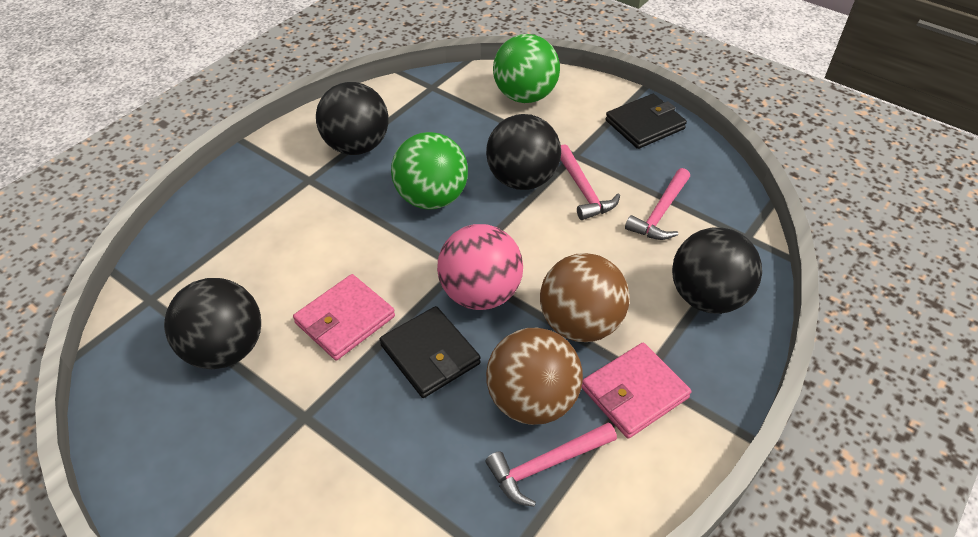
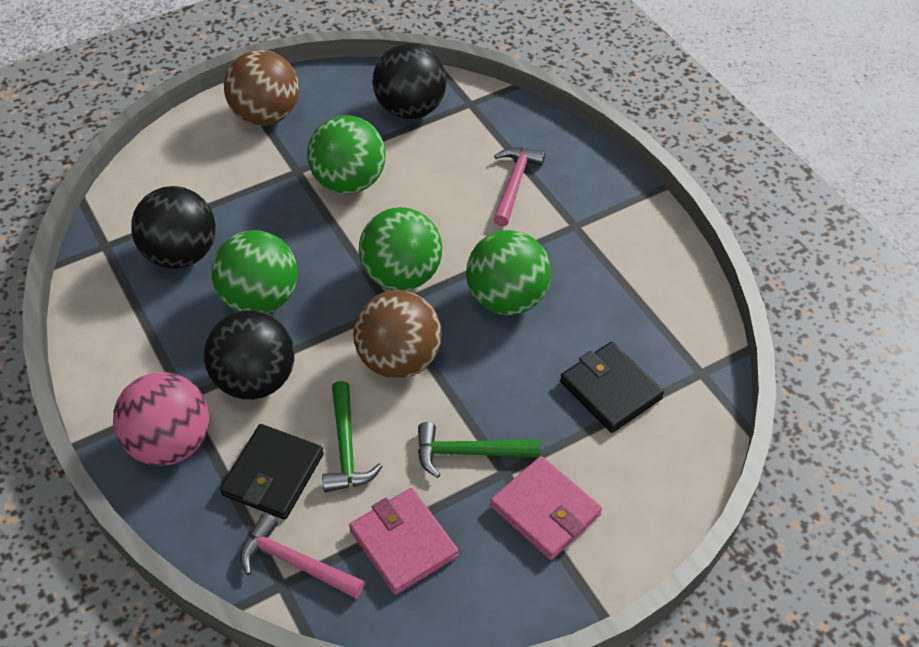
black ball: 4 -> 3
green ball: 2 -> 4
green hammer: 0 -> 2
pink hammer: 3 -> 2

